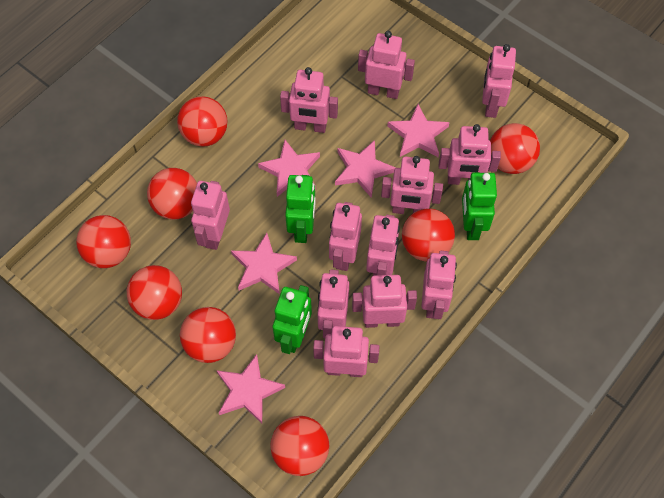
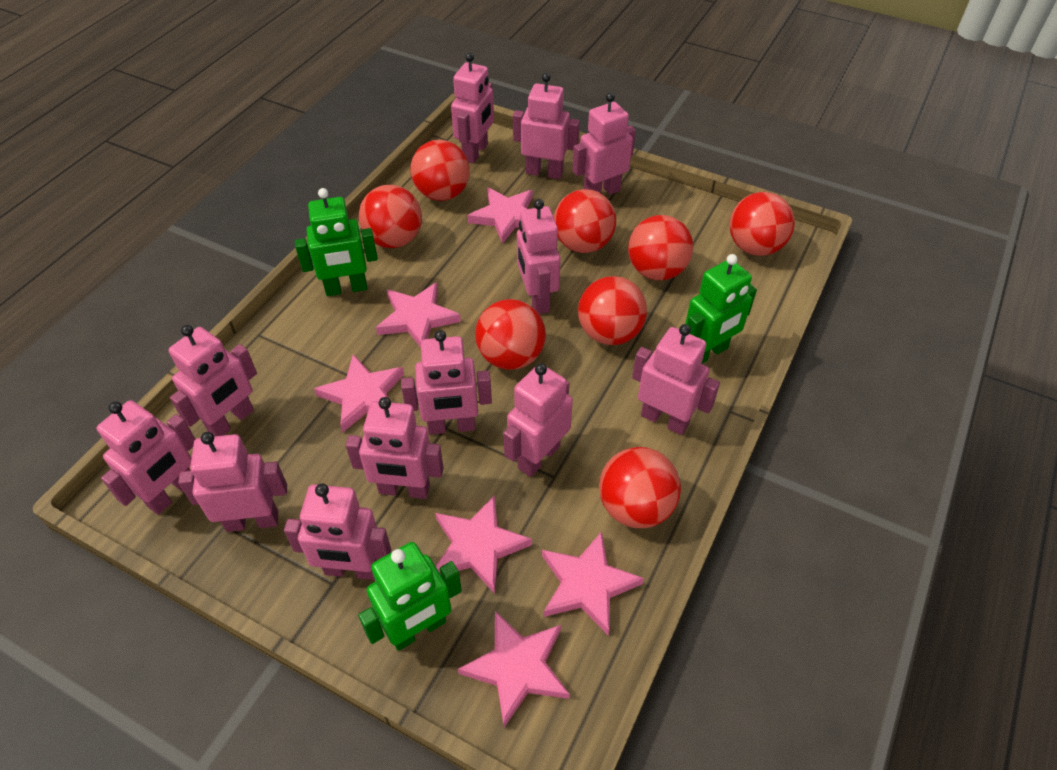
pink star: 5 -> 6

